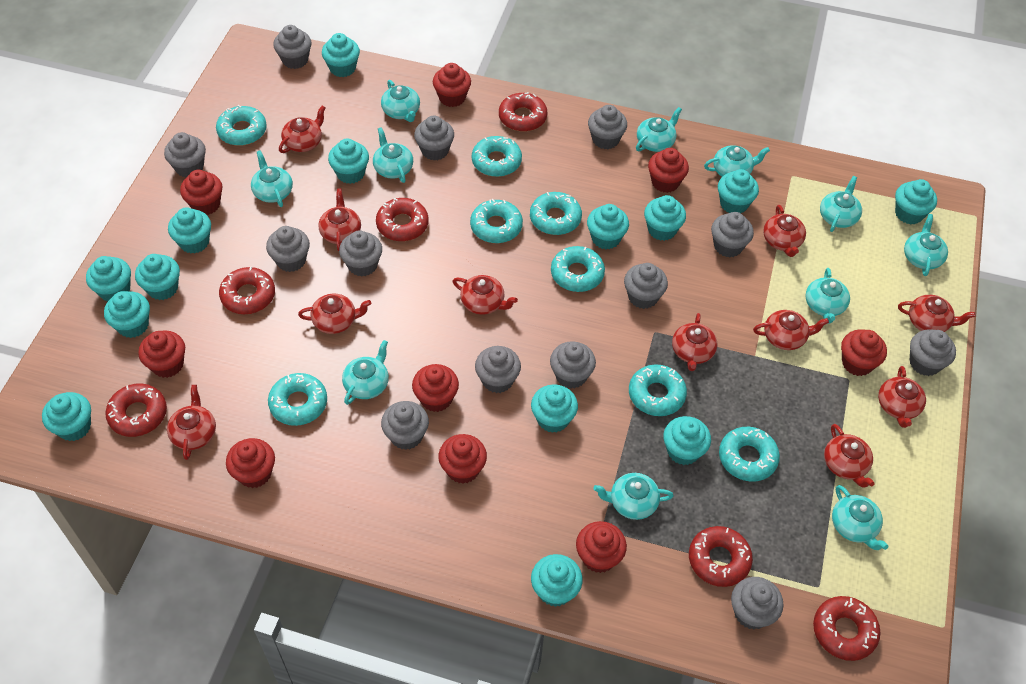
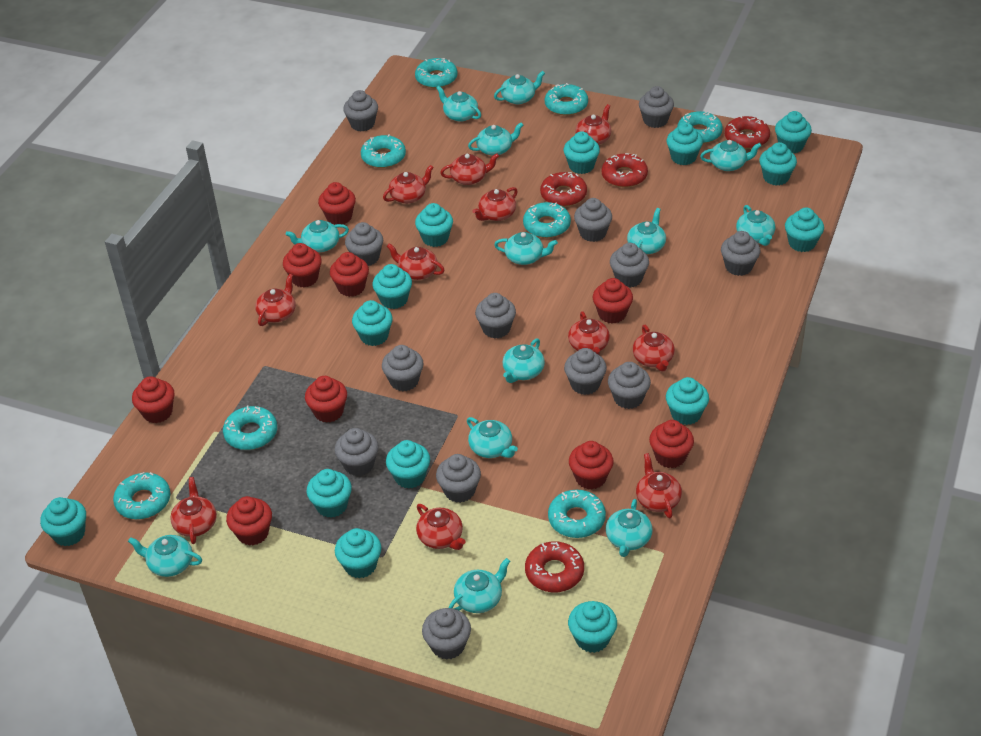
red donut: 6 -> 4
turquoise teapot: 11 -> 13

